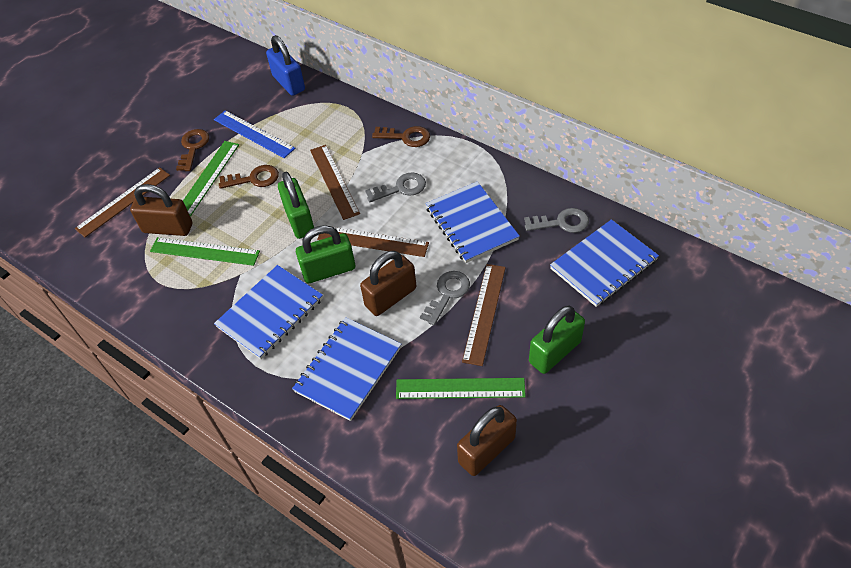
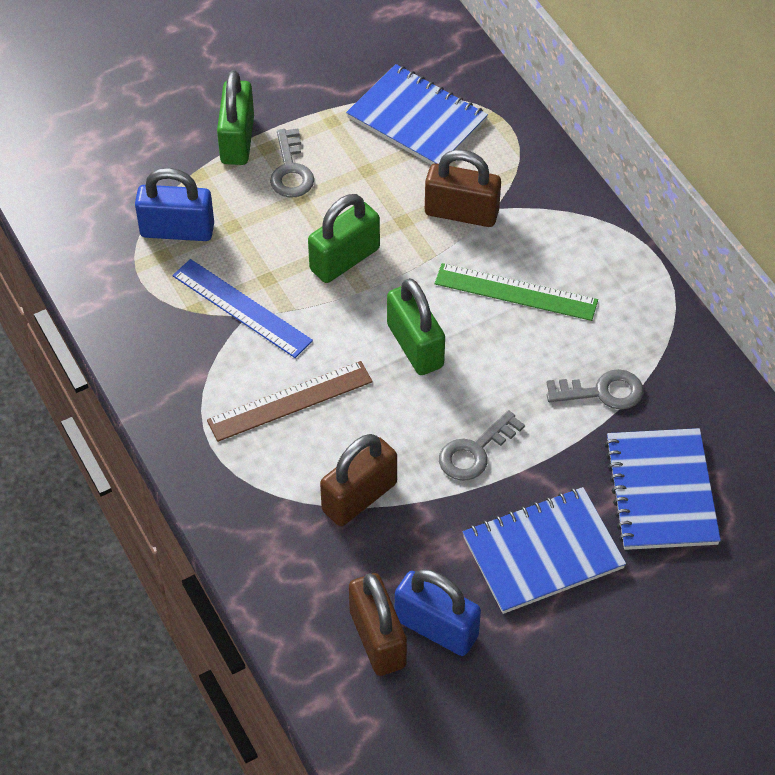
blue notebook: 4 -> 3
blue padlock: 1 -> 2
brown key: 3 -> 0
brown ruler: 4 -> 1
green ruler: 3 -> 1

